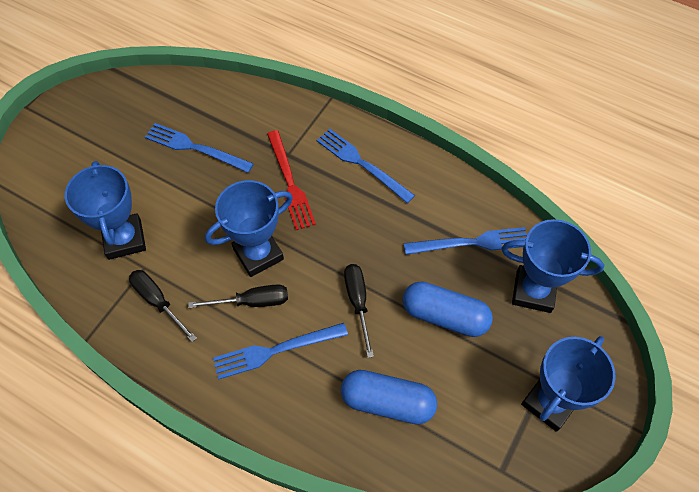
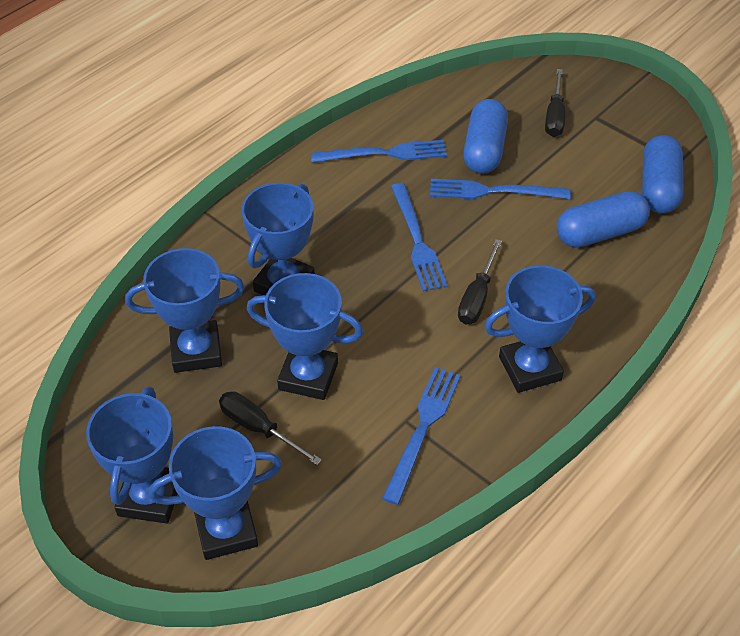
blue capsule: 2 -> 3
blue trophy: 4 -> 6
red fork: 1 -> 0

